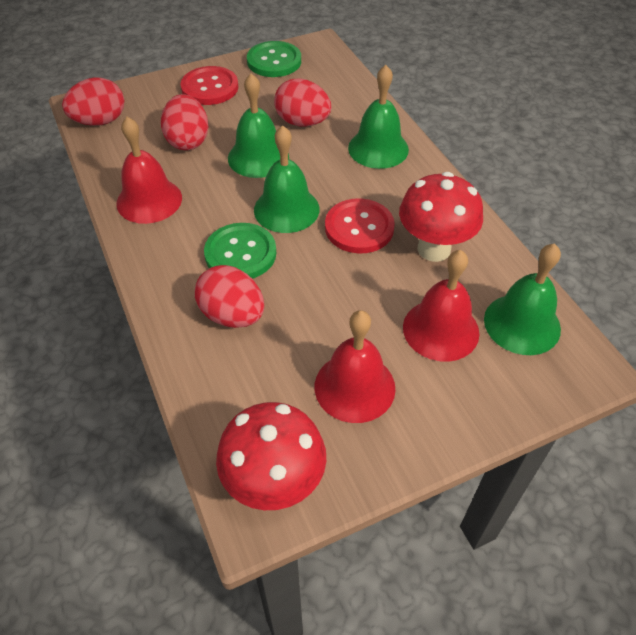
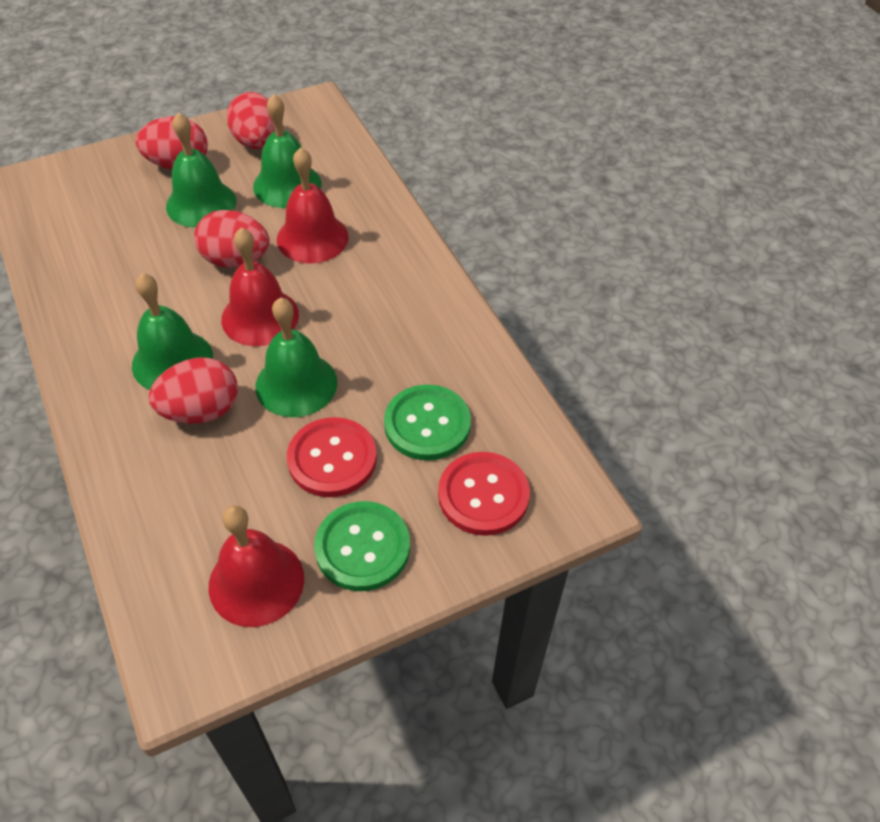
red mushroom: 2 -> 0

